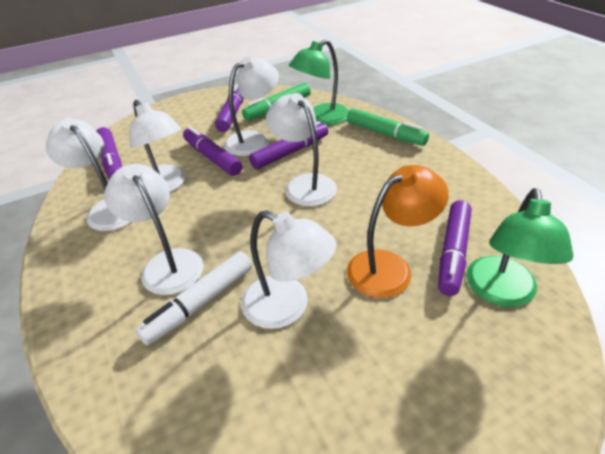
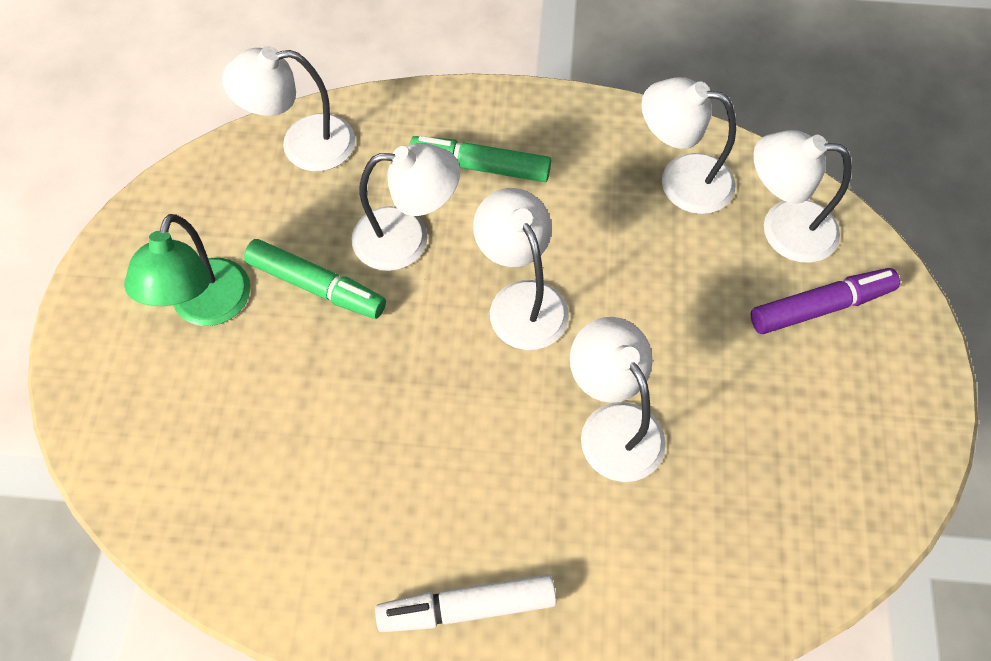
green lamp: 2 -> 1
orange lamp: 1 -> 0
purple marker: 5 -> 1

